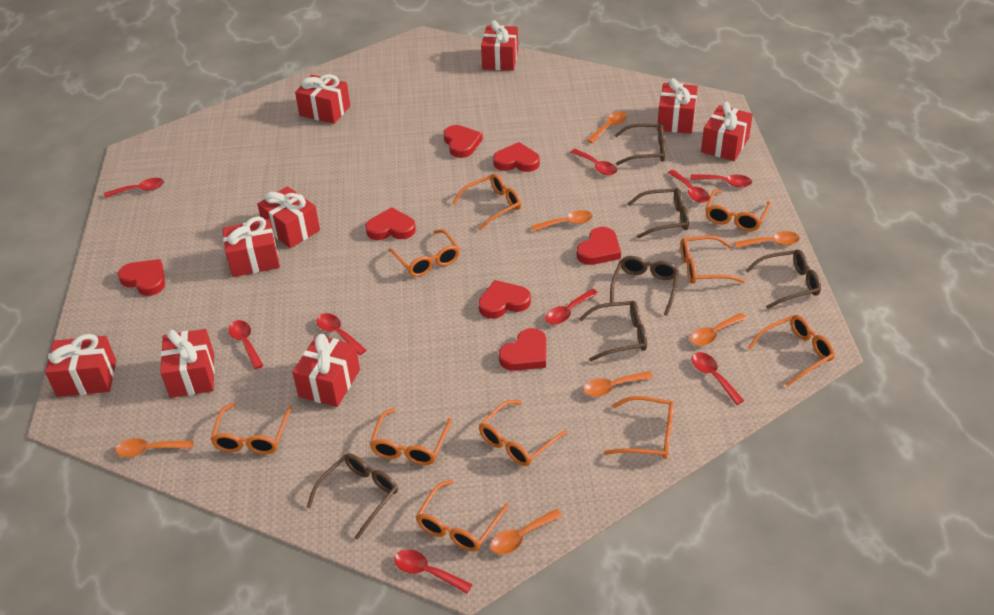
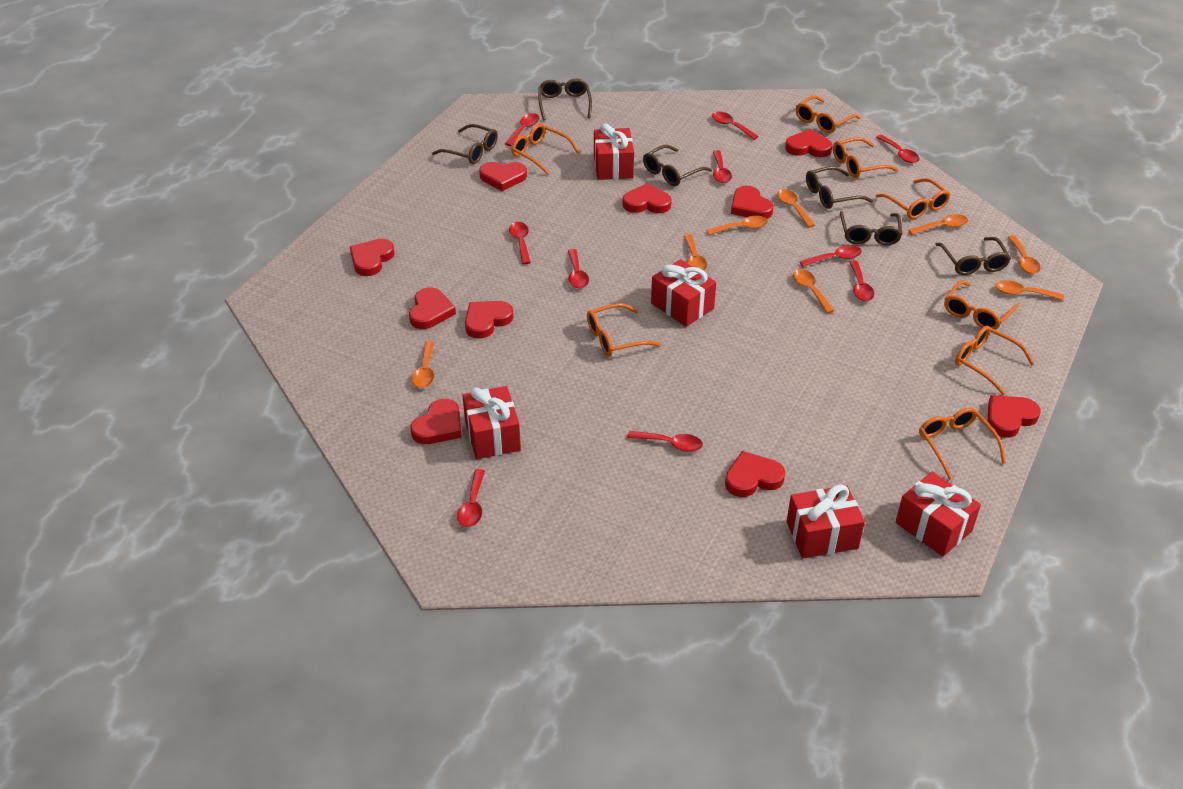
orange glasses: 10 -> 8
orange spoon: 7 -> 8
red gift: 9 -> 5
red heart: 7 -> 10
red spoon: 9 -> 10

